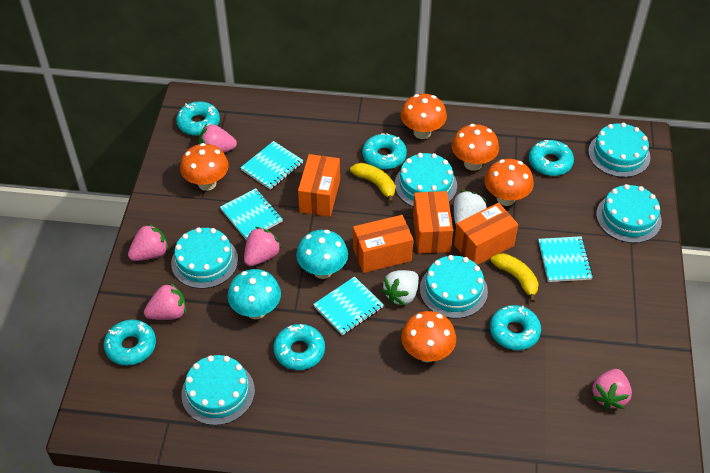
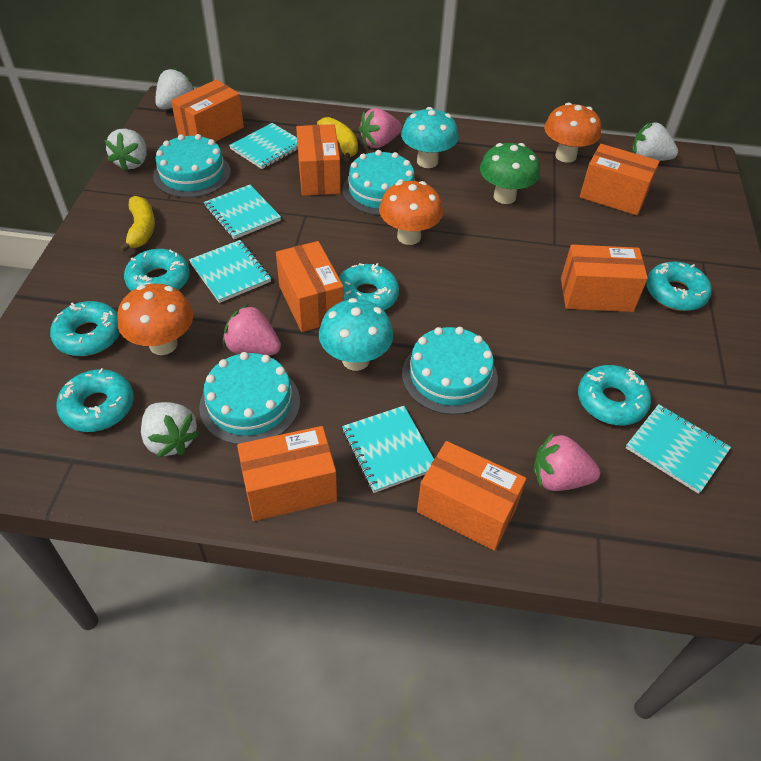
green mushroom: 0 -> 1
orange box: 4 -> 7
orange mushroom: 5 -> 3
pink strawberry: 5 -> 3
turquoise cake: 6 -> 4
turquoise notebook: 4 -> 5
white strawberry: 2 -> 4

